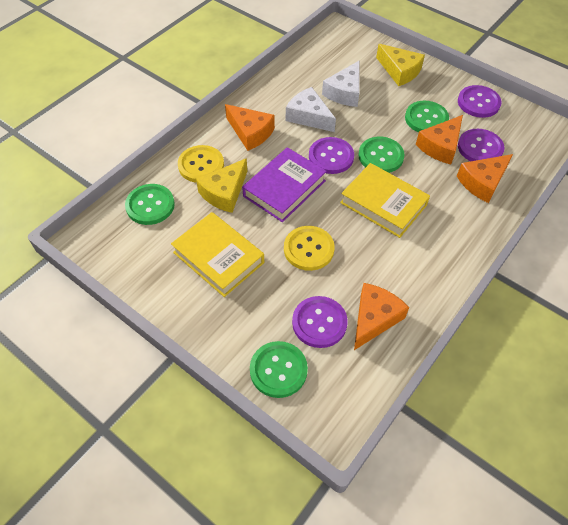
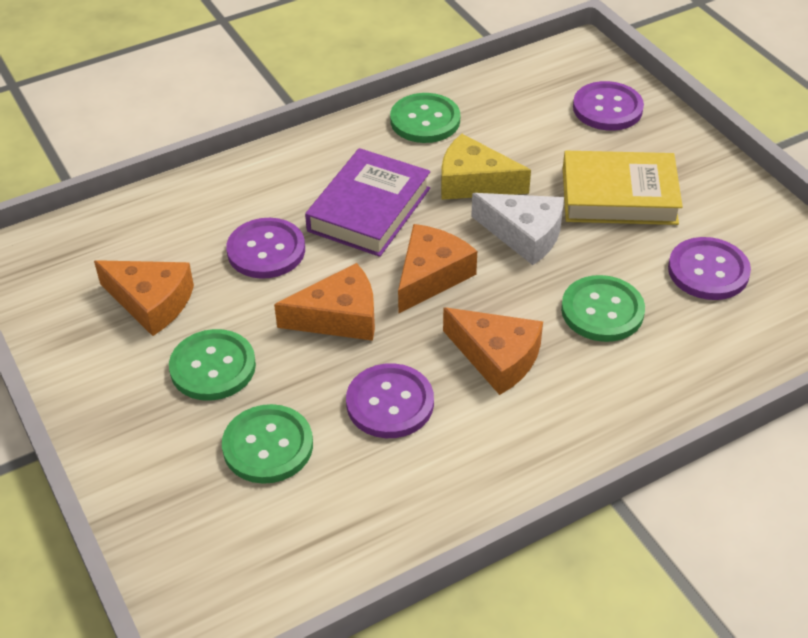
white cheese: 2 -> 1
yellow book: 2 -> 1
yellow button: 2 -> 0
yellow cheese: 2 -> 1

